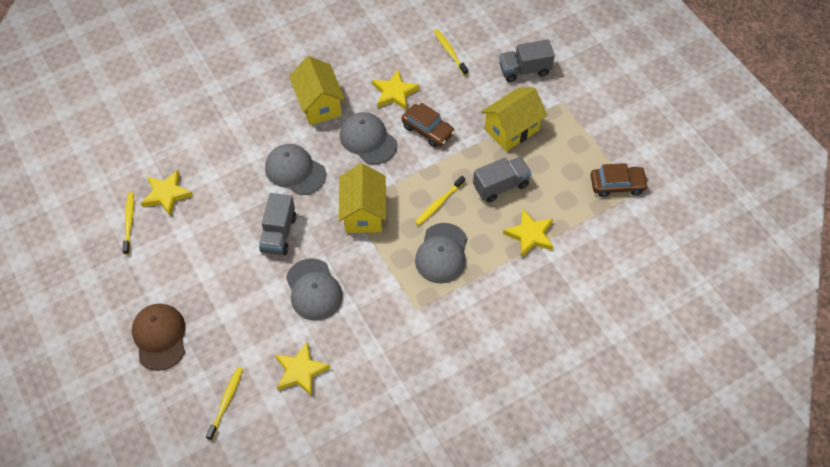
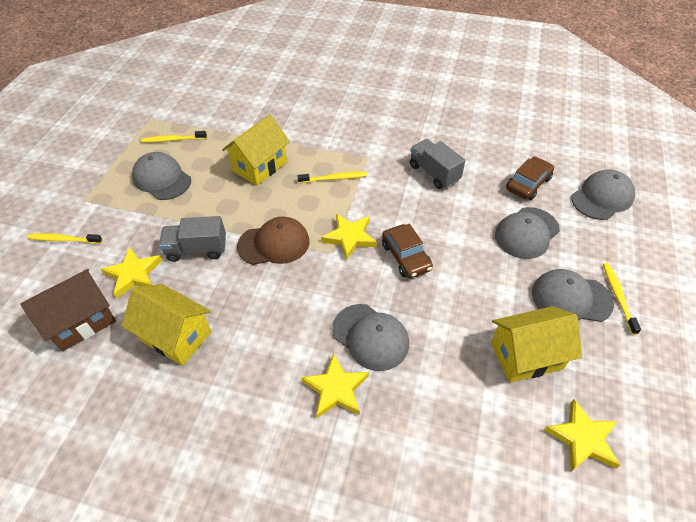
brown house: 0 -> 1
grey cap: 4 -> 5
grey truck: 3 -> 2

